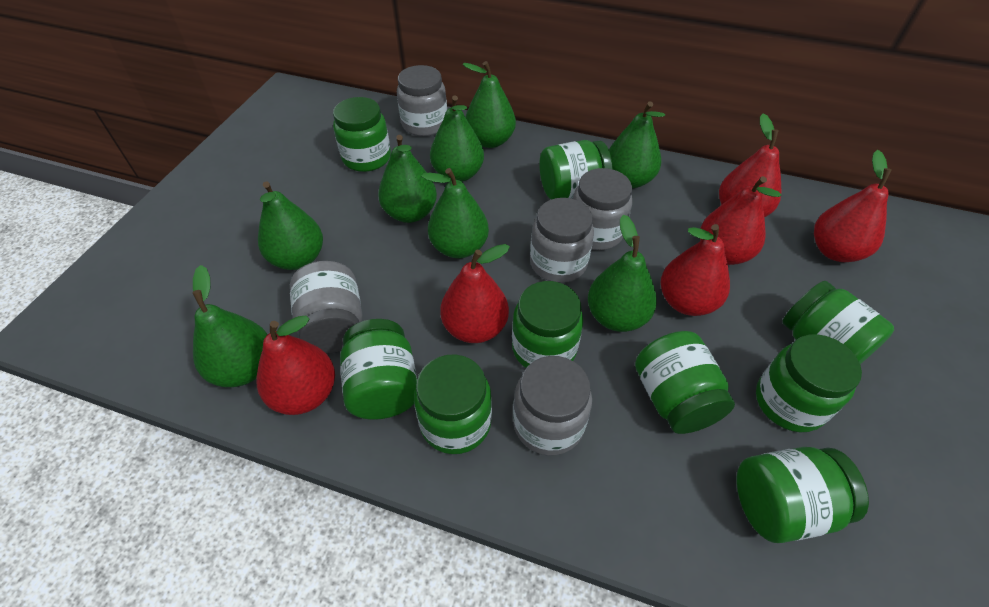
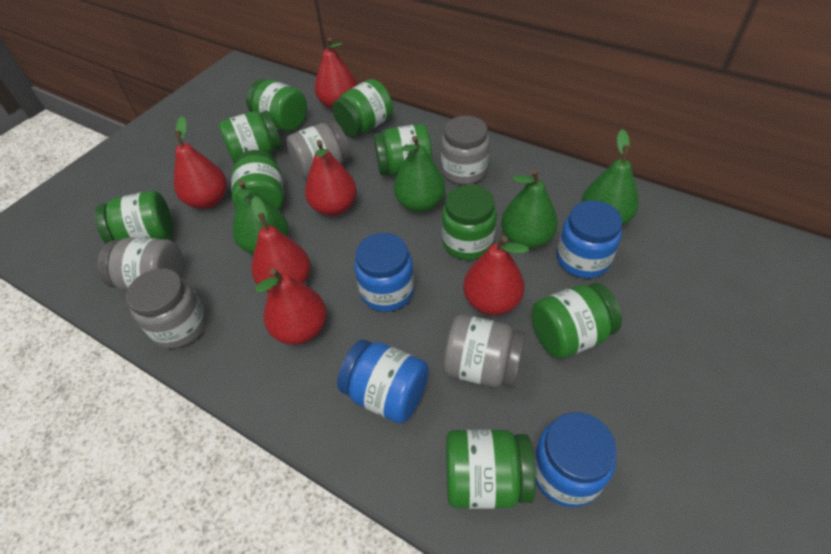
blue jar: 0 -> 4
green pear: 8 -> 4

